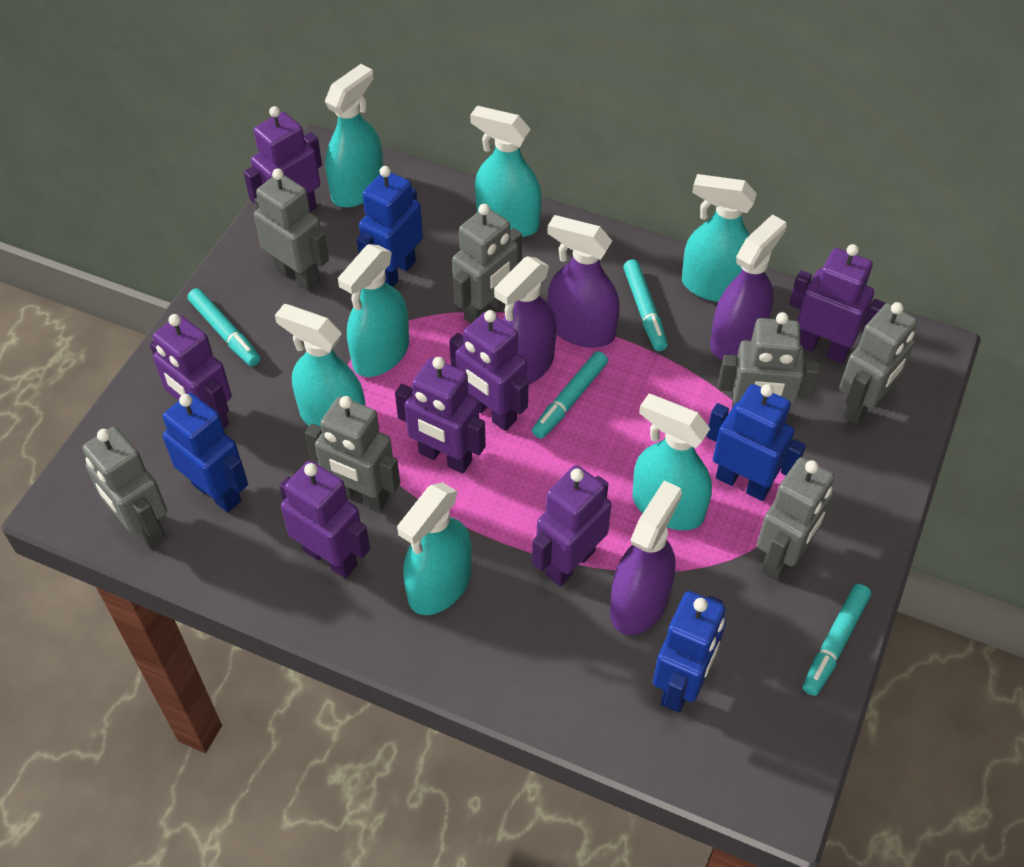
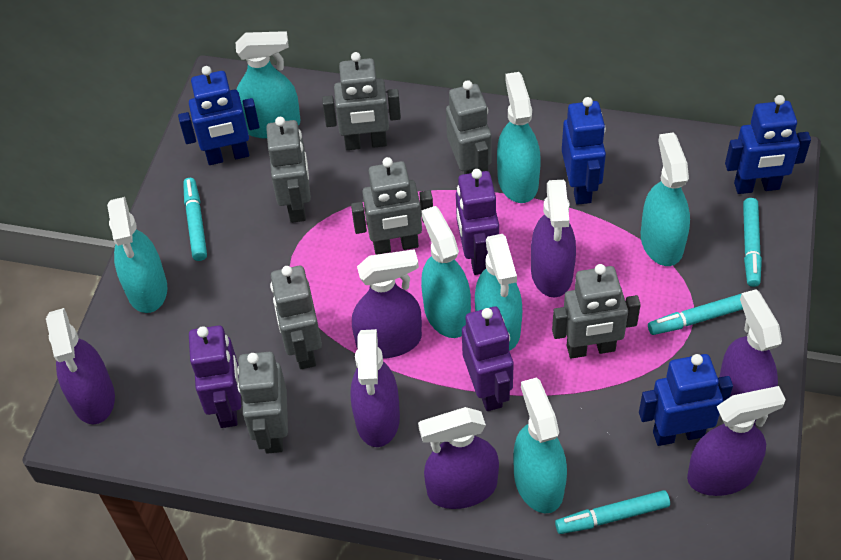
purple robot: 7 -> 3
purple spray bottle: 4 -> 7

